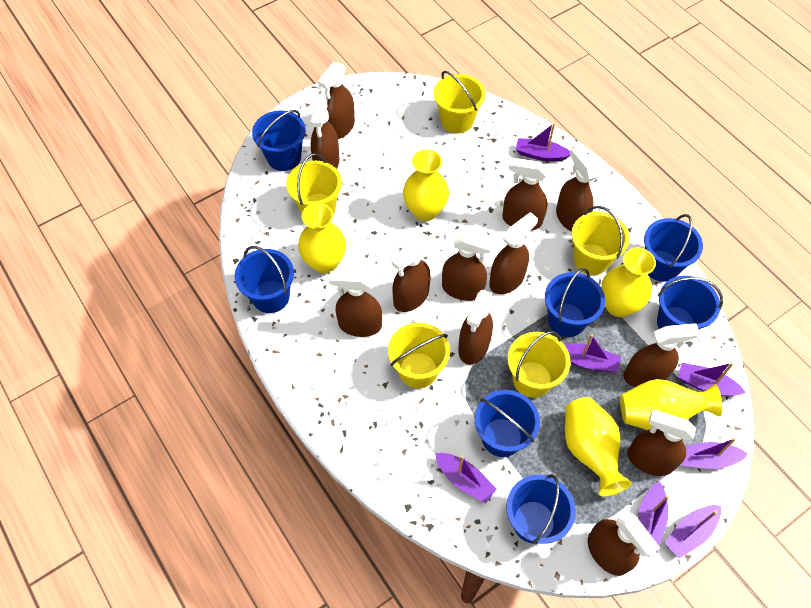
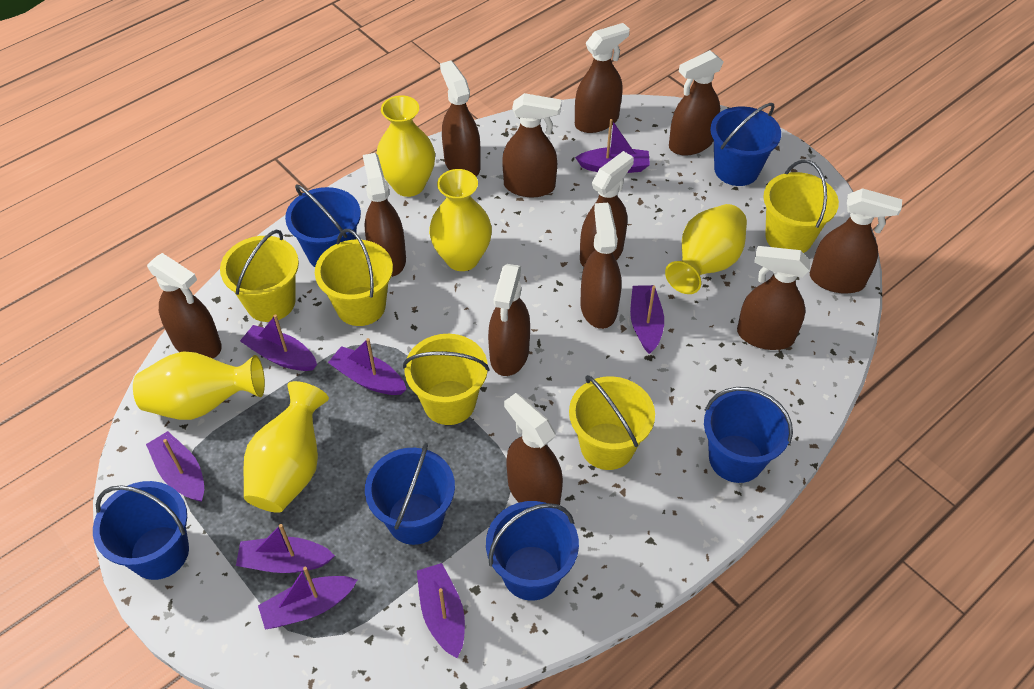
blue bucket: 7 -> 6
purple boat: 7 -> 8

